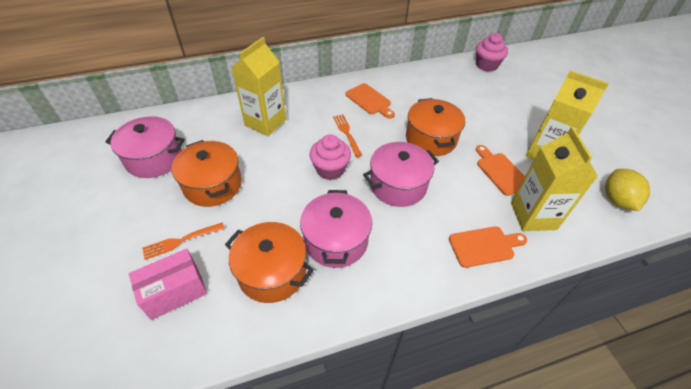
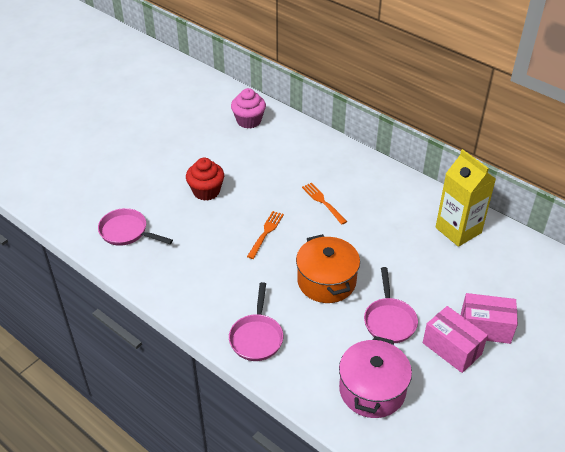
orange cutting board: 3 -> 0
orange pot: 3 -> 1
pink box: 1 -> 2
pink cupcake: 2 -> 1
pink pan: 0 -> 3
pink pot: 3 -> 1
red cupcake: 0 -> 1
yellow carton: 3 -> 1
yellow lemon: 1 -> 0

